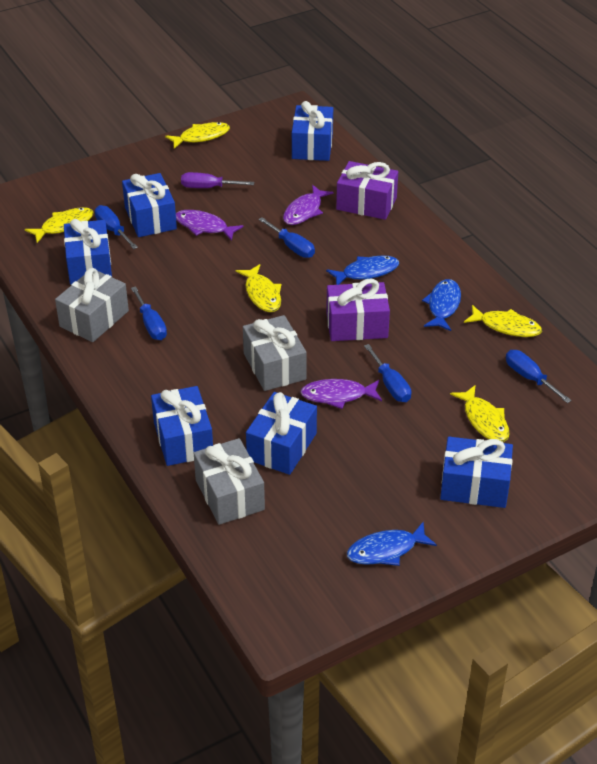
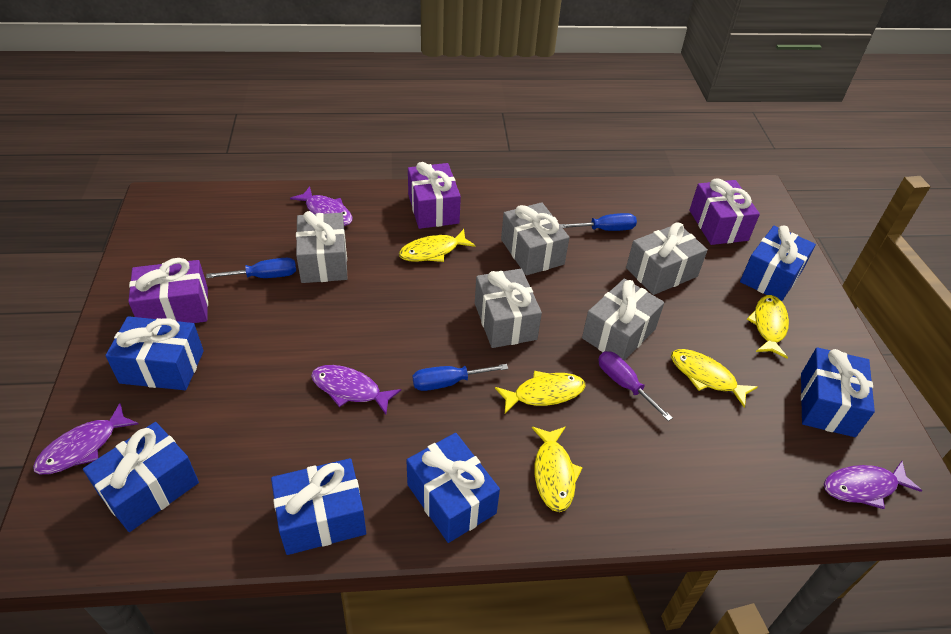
blue fish: 3 -> 0
blue screwdriver: 5 -> 3
grey gift: 3 -> 5
purple fish: 3 -> 4
purple gift: 2 -> 3

